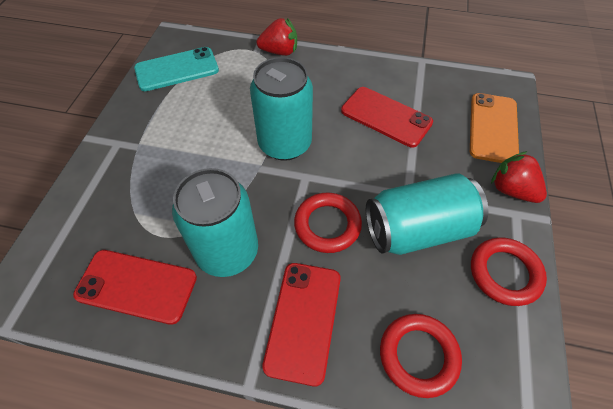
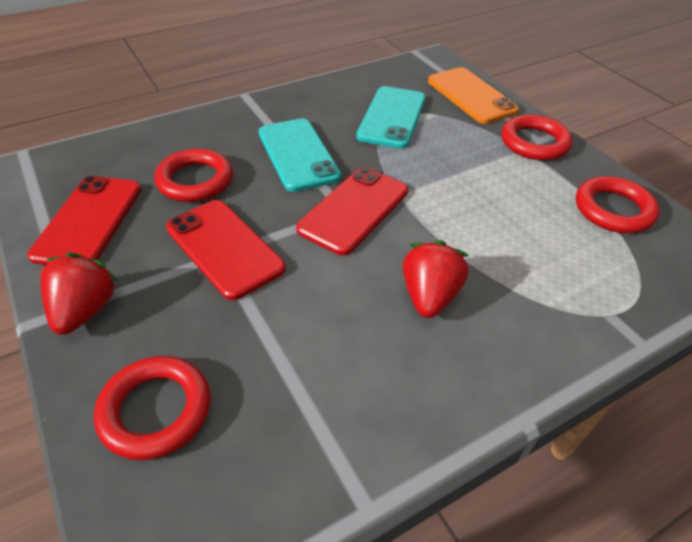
red ring: 3 -> 4
turquoise can: 3 -> 0
turquoise phone: 1 -> 2

